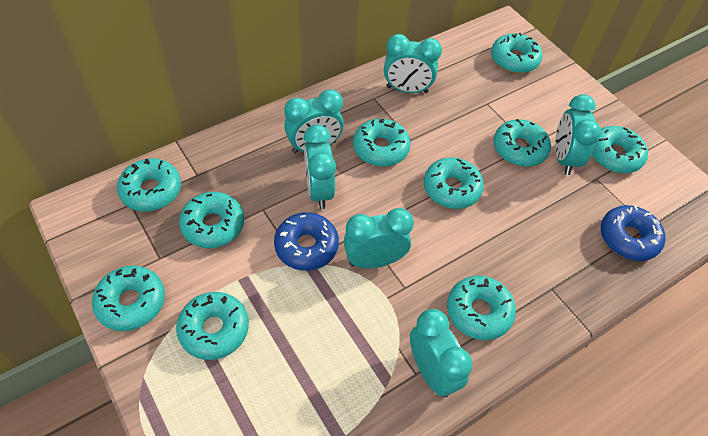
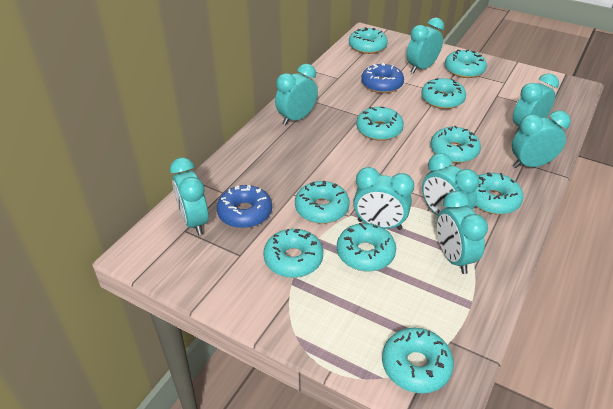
turquoise clock: 6 -> 8

